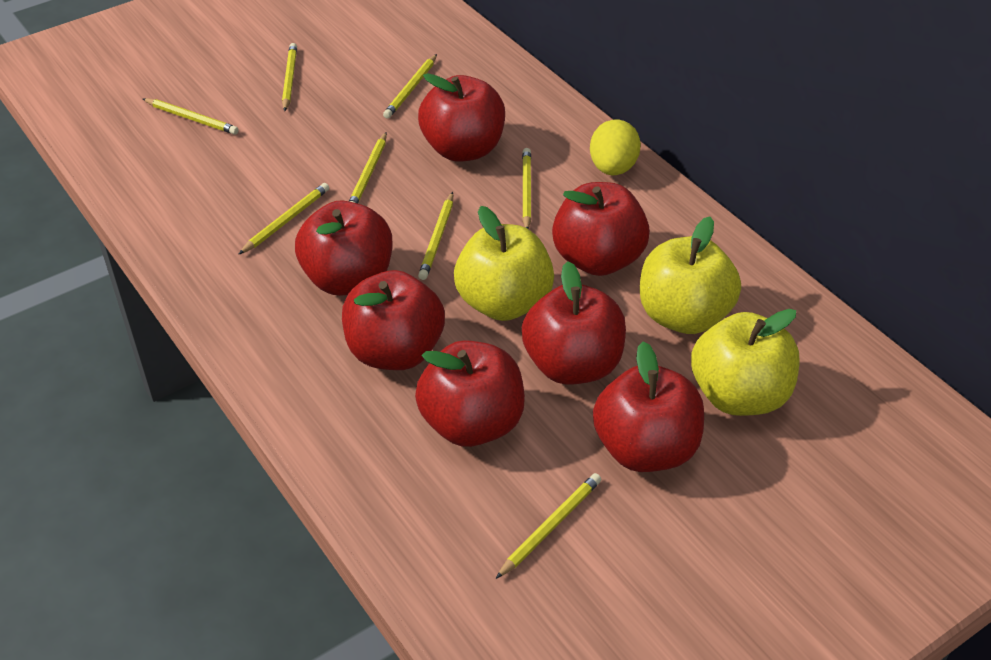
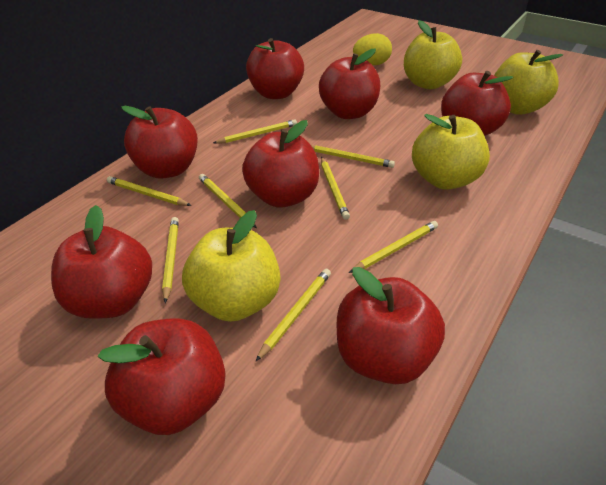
red apple: 7 -> 8
yellow apple: 3 -> 4

